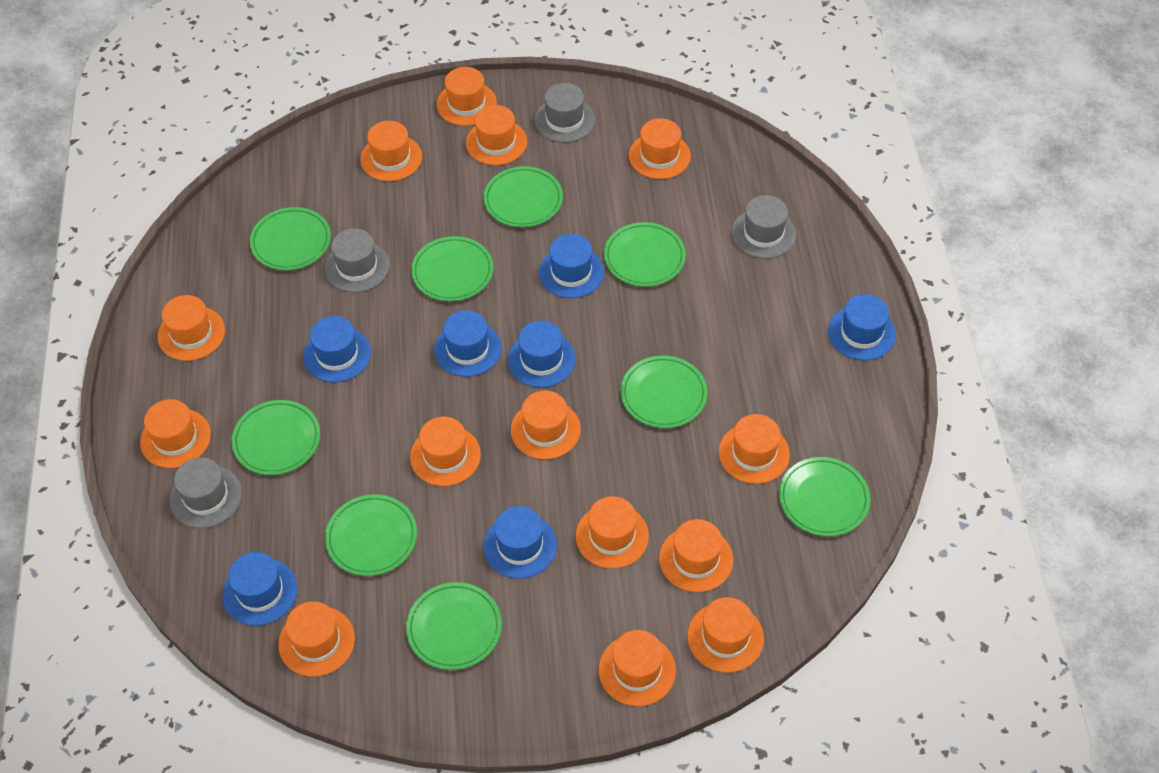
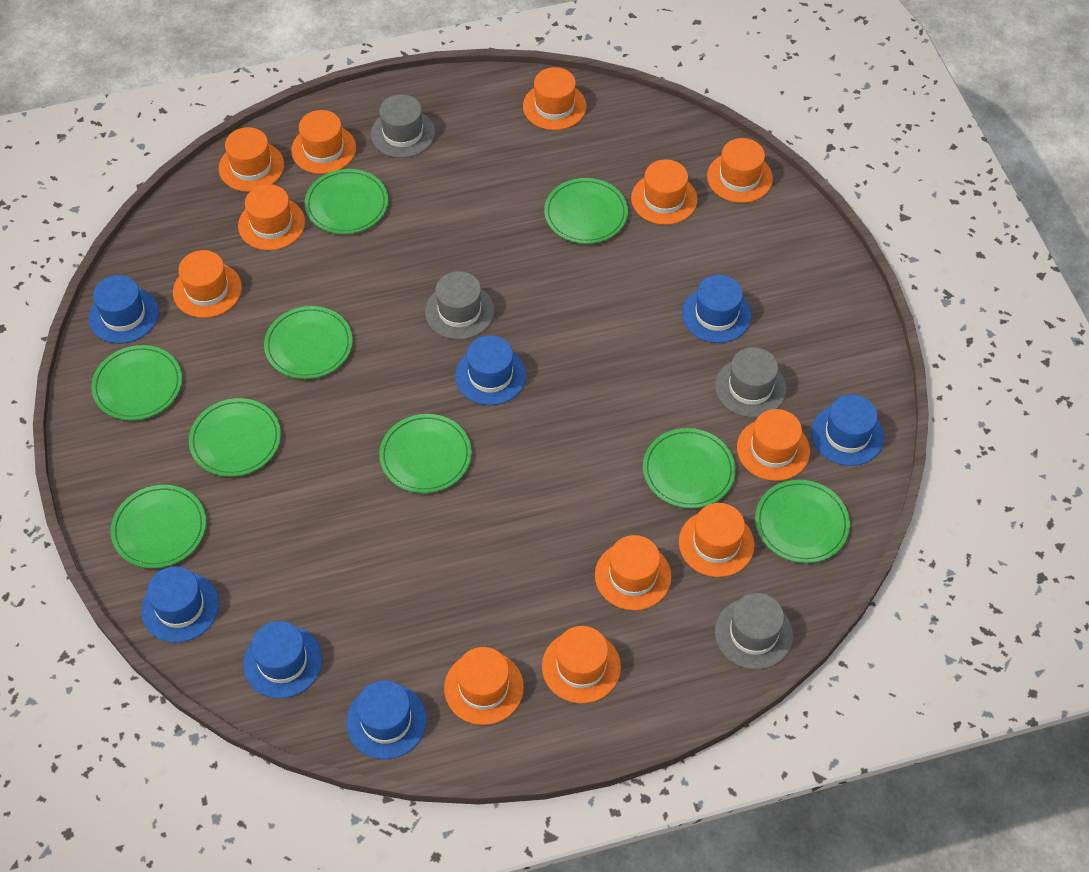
orange hat: 14 -> 12

